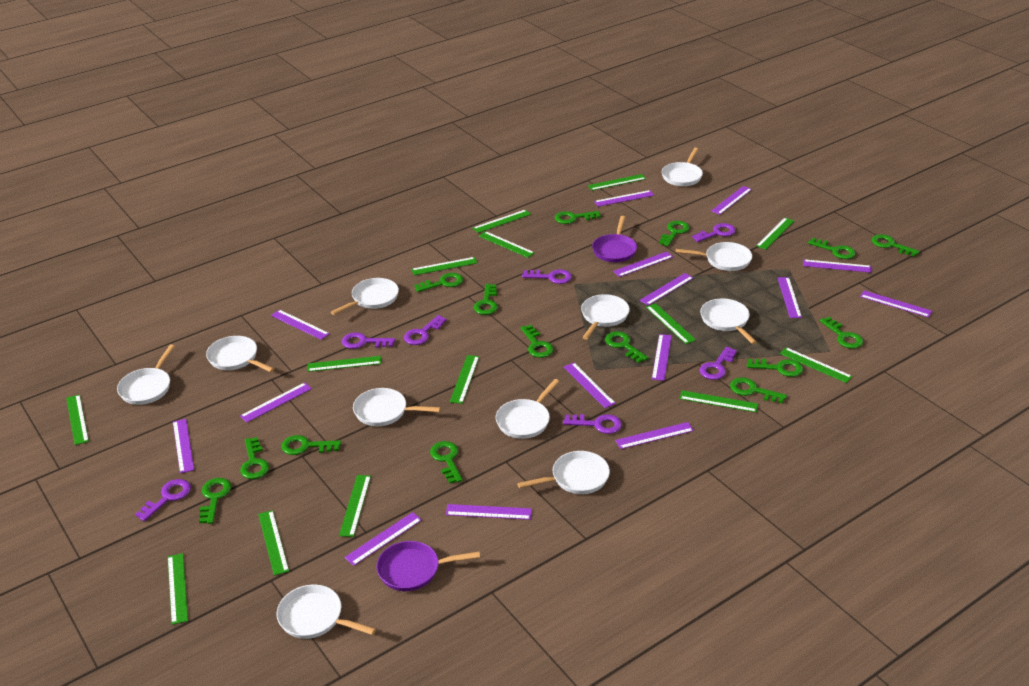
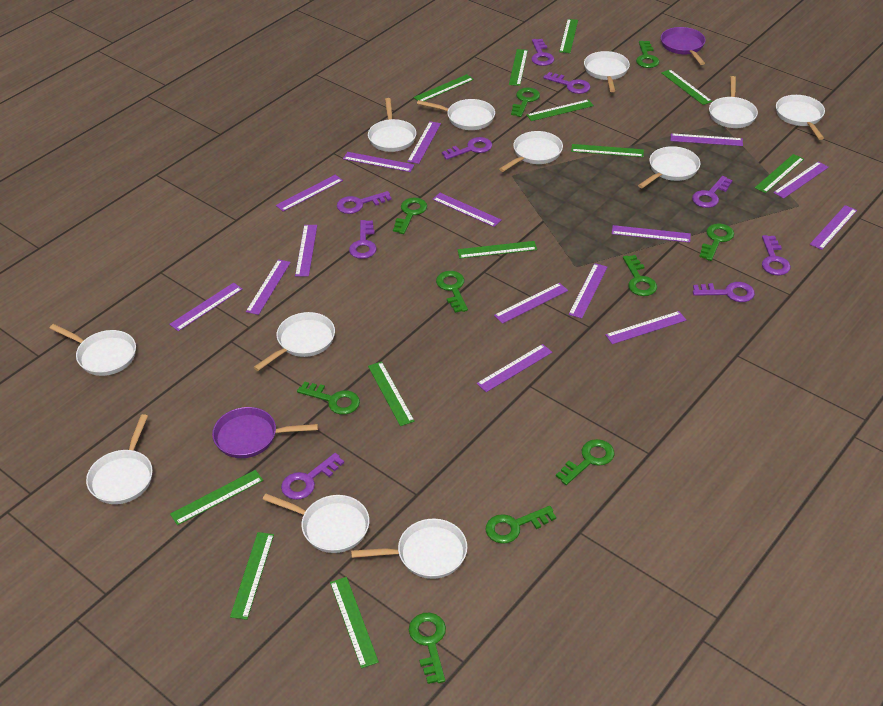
green key: 15 -> 10
green ruler: 14 -> 12
purple key: 7 -> 9
white pan: 11 -> 12

